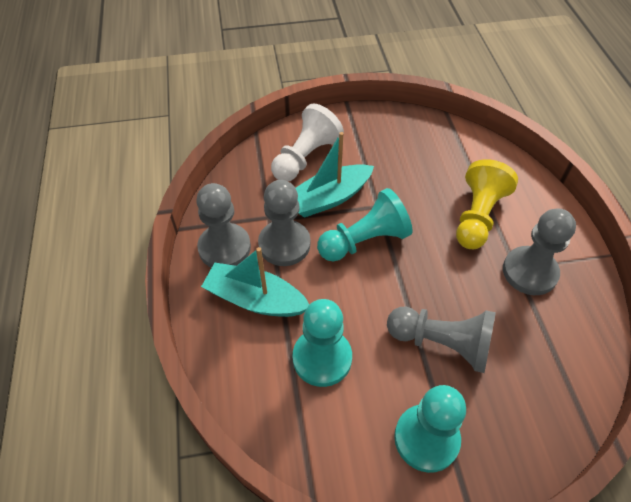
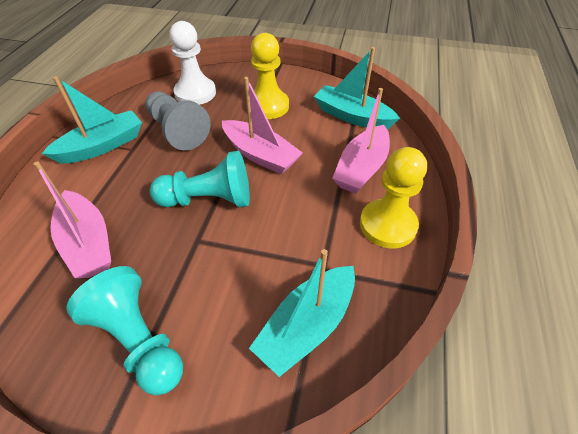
grey pawn: 4 -> 1
pink boat: 0 -> 3
turquoise boat: 2 -> 3
turquoise pawn: 3 -> 2
yellow pawn: 1 -> 2

